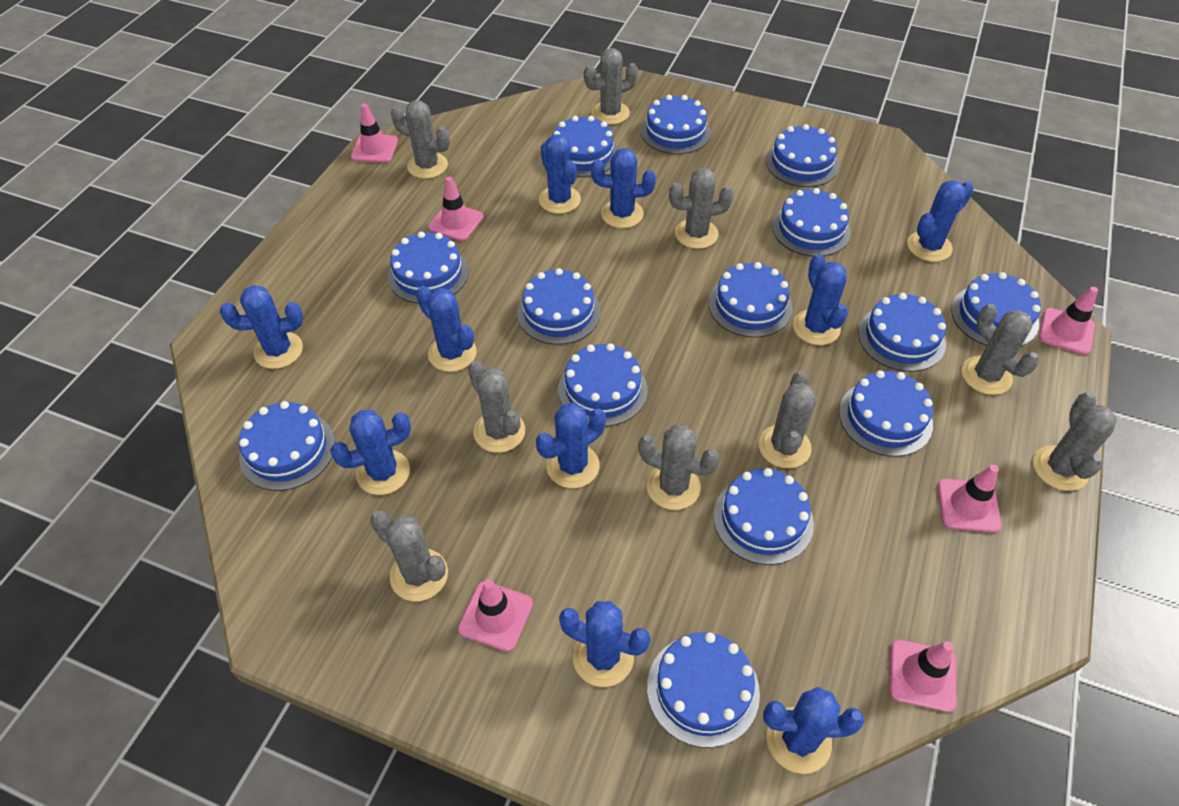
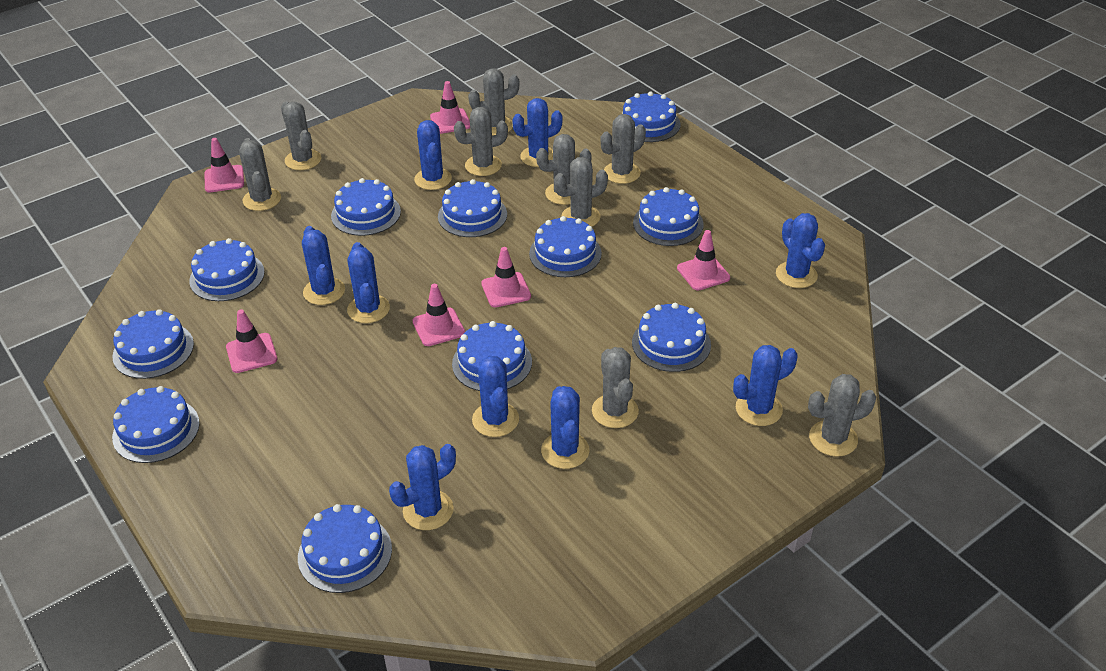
blue cactus: 10 -> 9
blue cake: 14 -> 11

